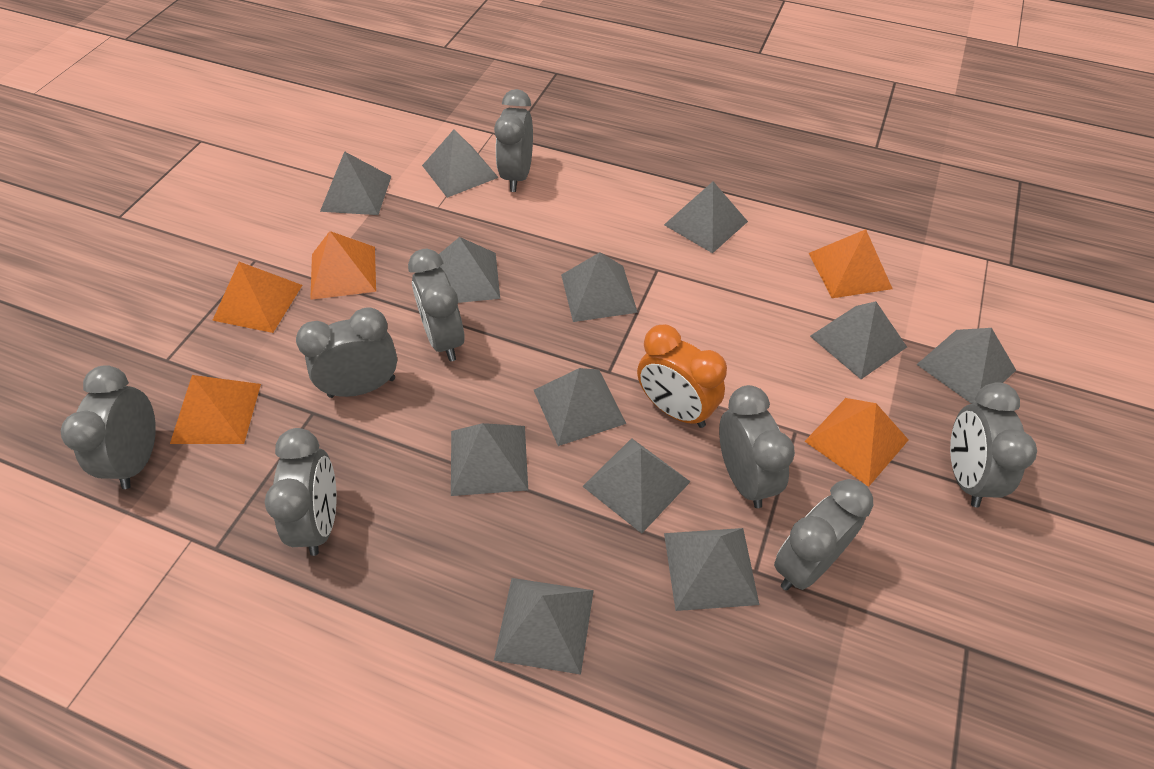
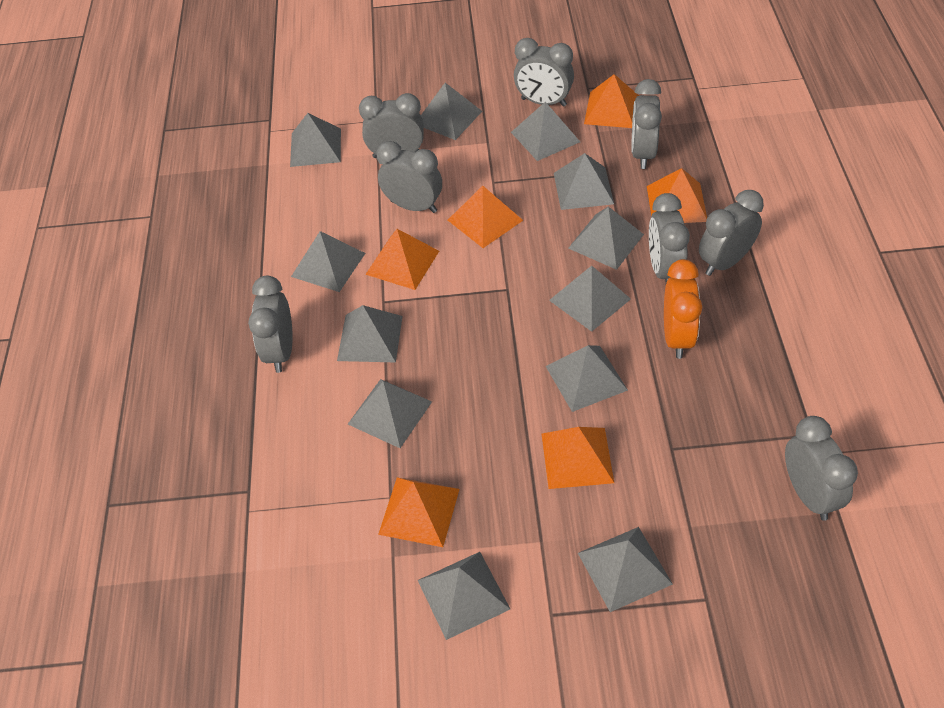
orange pyramid: 5 -> 6

